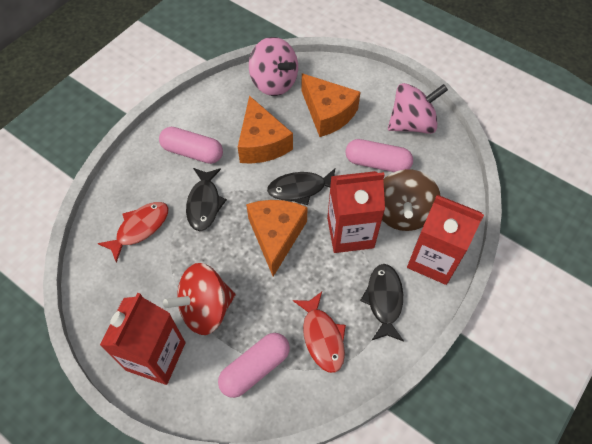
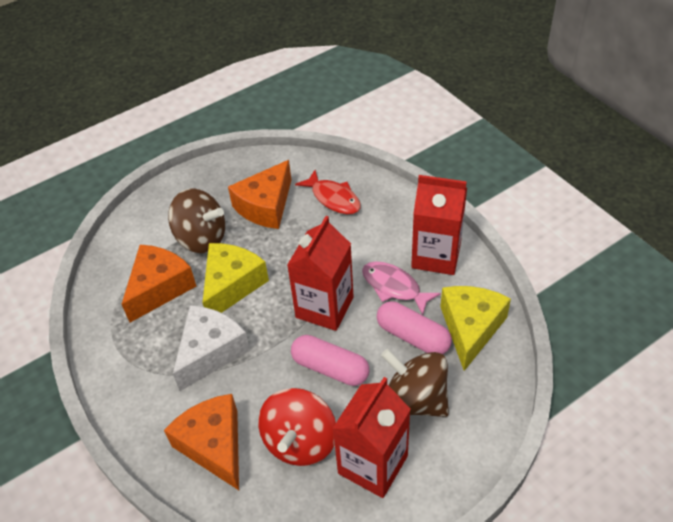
black fish: 3 -> 0
brown spinning top: 1 -> 2
pink capsule: 3 -> 2
pink fish: 0 -> 1
pink spinning top: 2 -> 0
red fish: 2 -> 1
white cheese: 0 -> 1
yellow cheese: 0 -> 2

